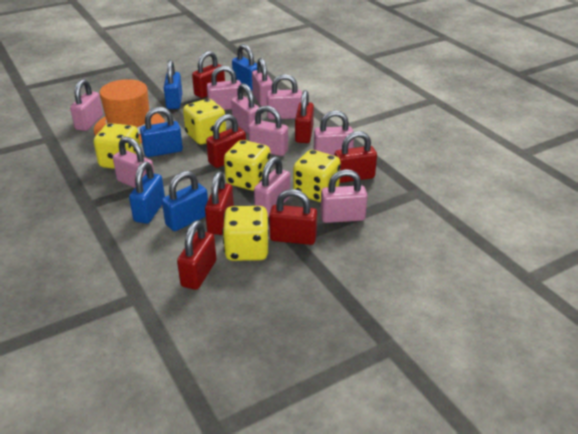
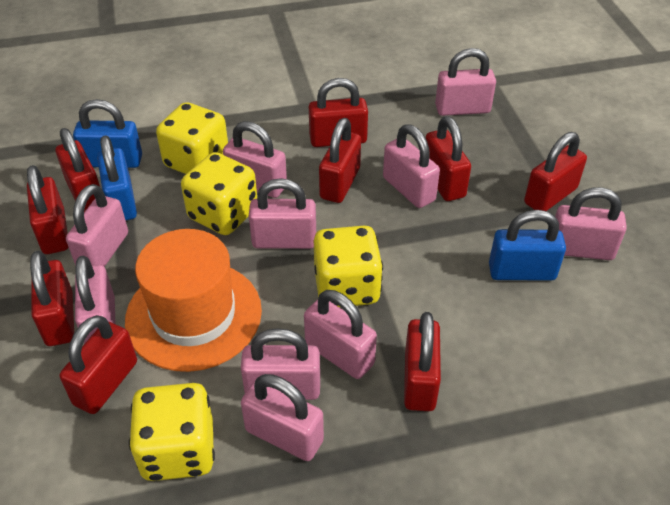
blue padlock: 5 -> 3
red padlock: 7 -> 9
yellow dice: 5 -> 4

